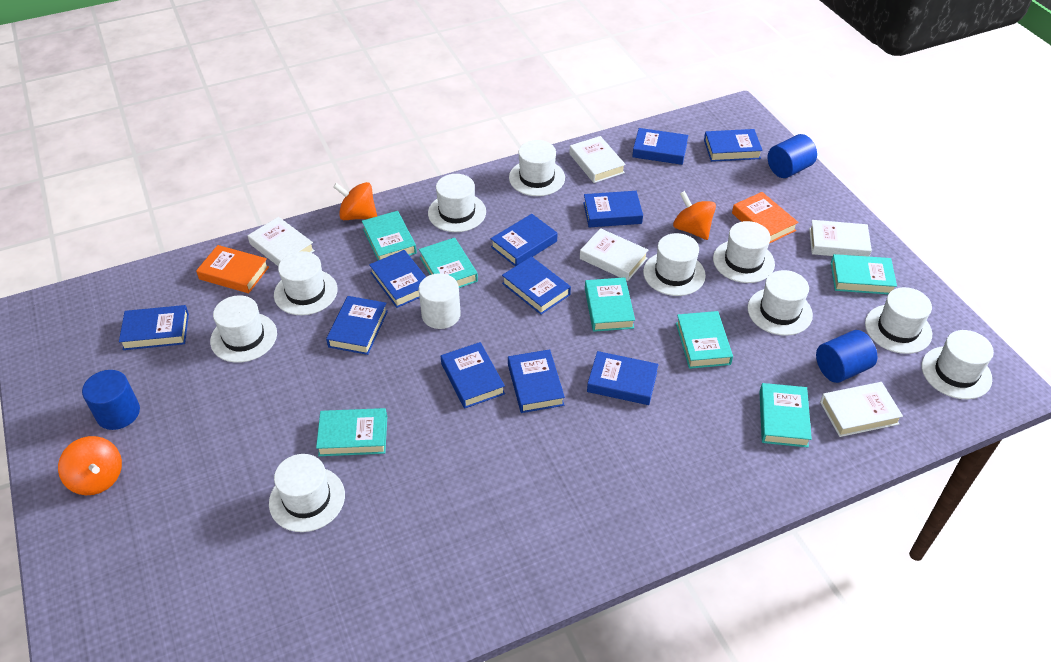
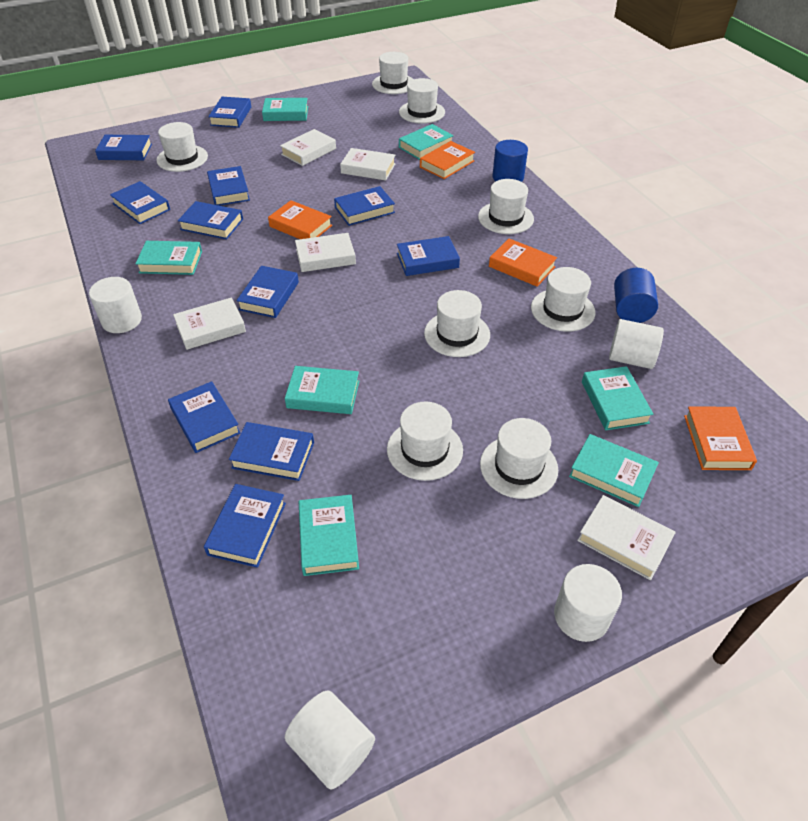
blue cylinder: 3 -> 2
orange book: 2 -> 4
orange spinning top: 3 -> 0
white cylinder: 1 -> 4
white hat: 10 -> 8

